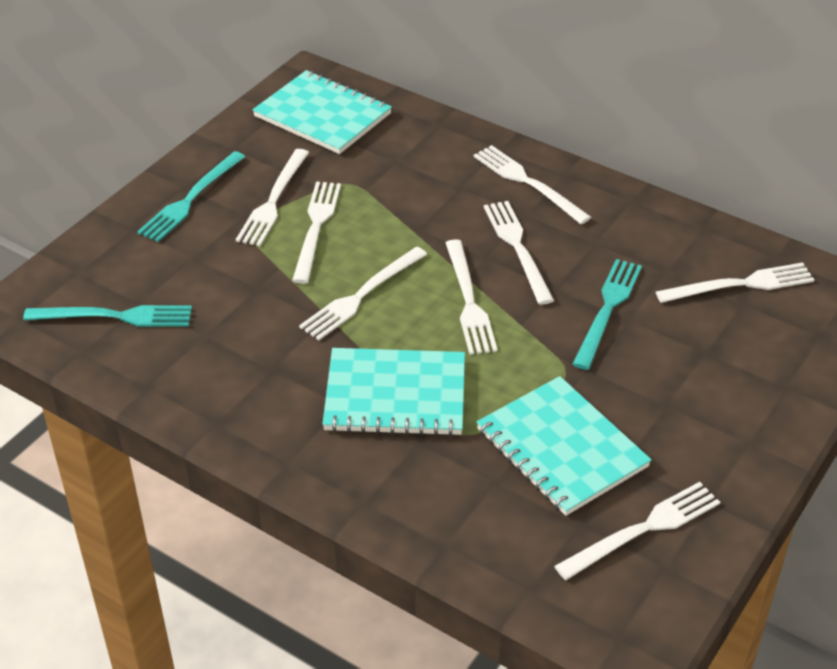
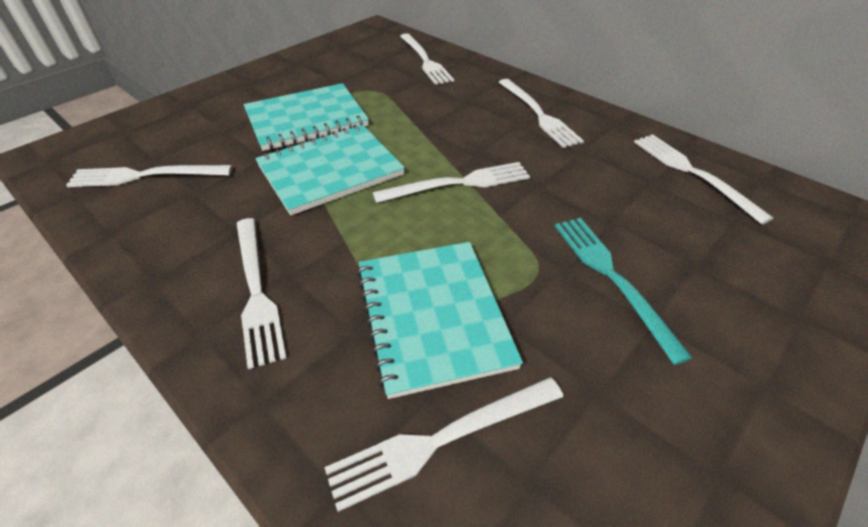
turquoise fork: 3 -> 1
white fork: 8 -> 7

